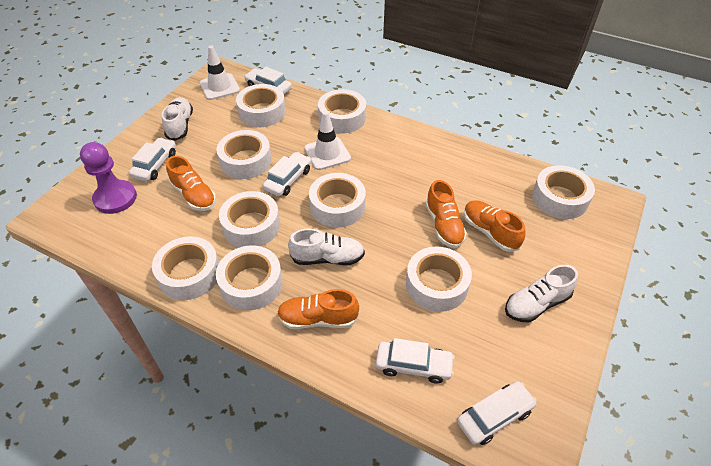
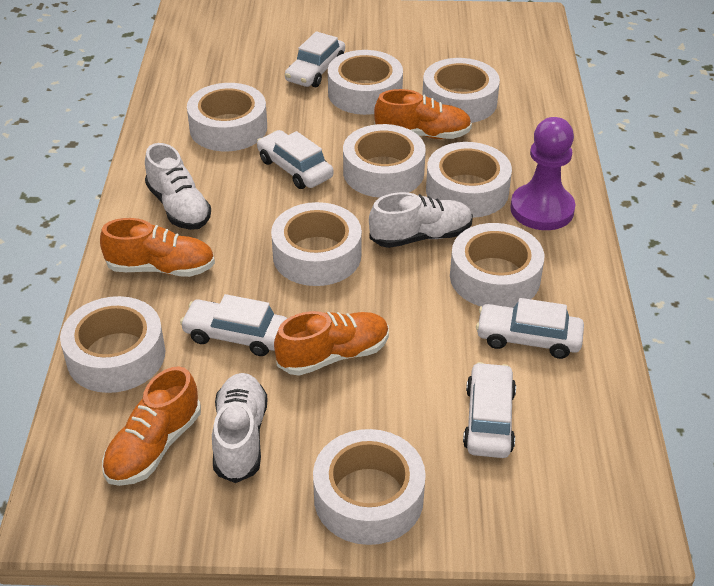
white traffic cone: 2 -> 0

